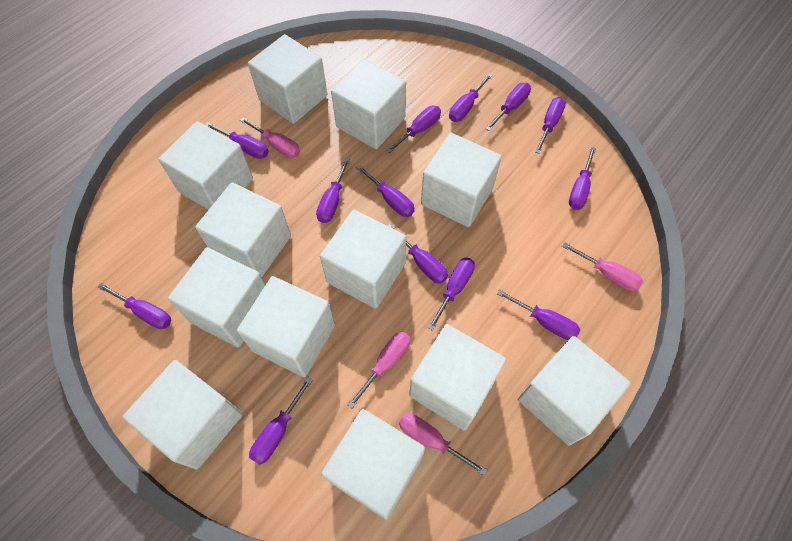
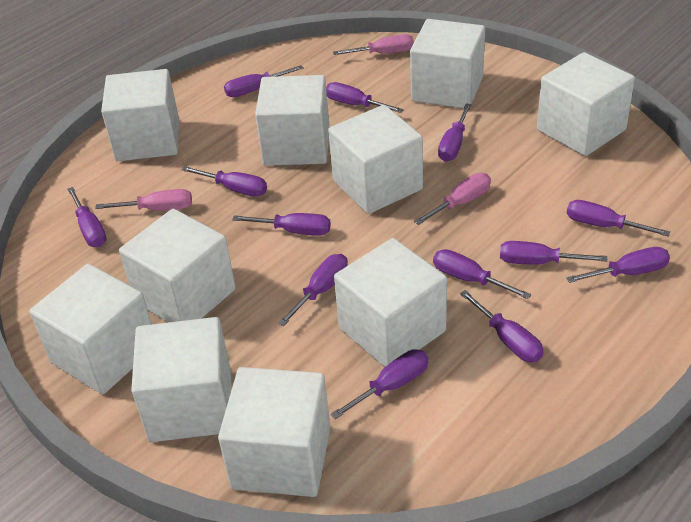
pink screwdriver: 4 -> 3
white cube: 12 -> 10

